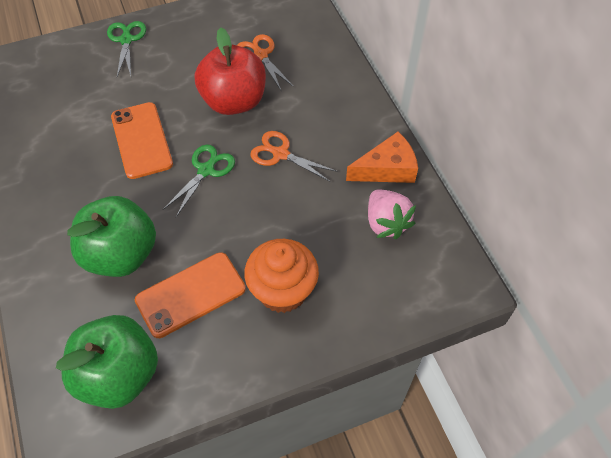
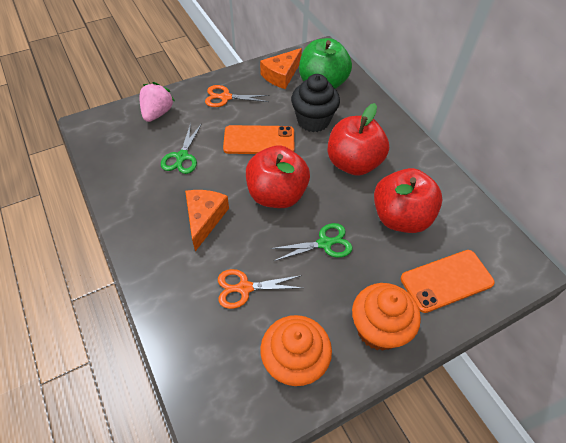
black cupcake: 0 -> 1
green apple: 2 -> 1
orange cheese: 1 -> 2
orange cupcake: 1 -> 2
red apple: 1 -> 3

